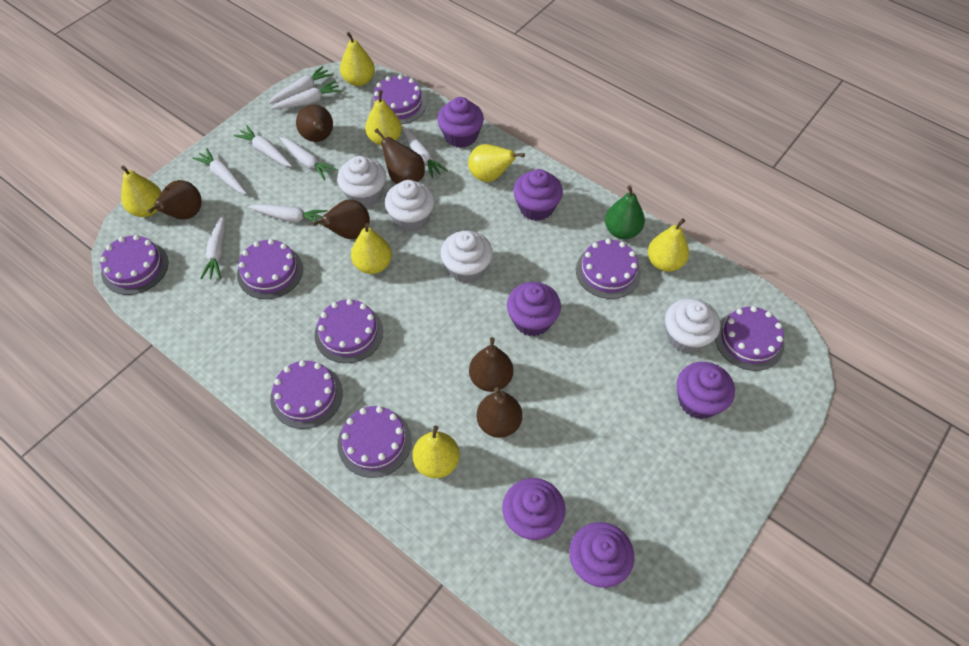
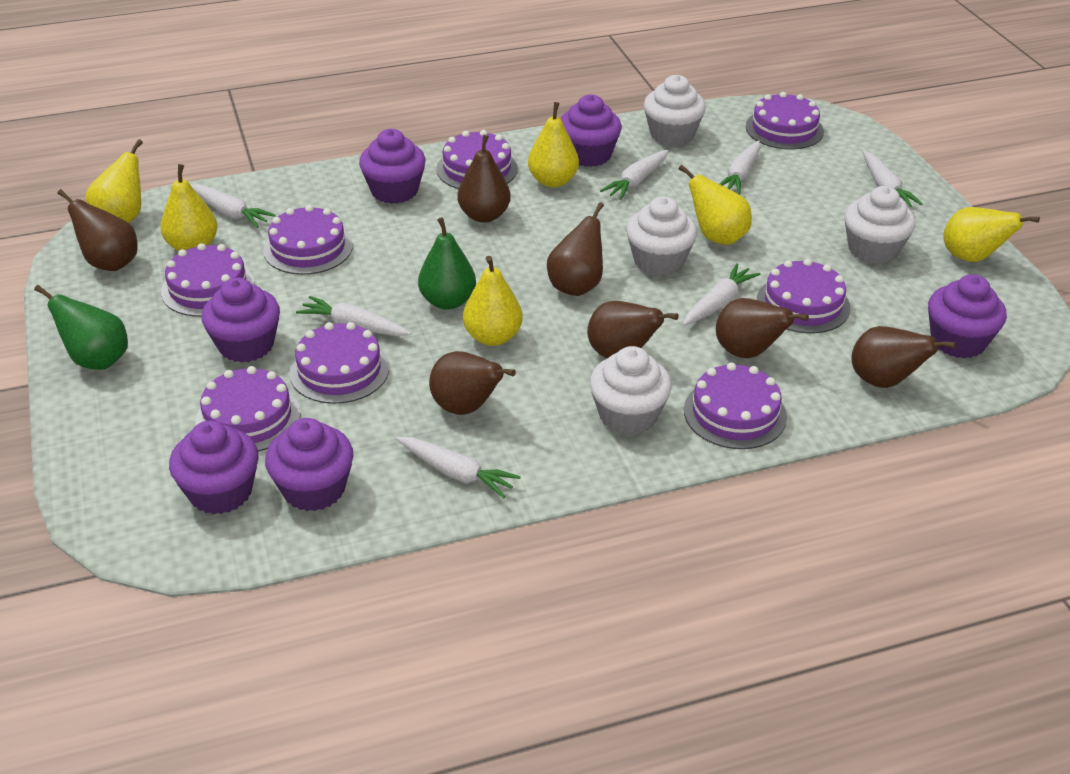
brown pear: 6 -> 7
green pear: 1 -> 2
white carrot: 8 -> 7
yellow pear: 7 -> 6

